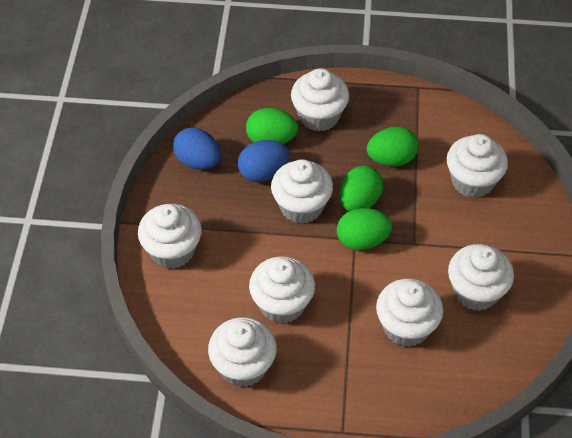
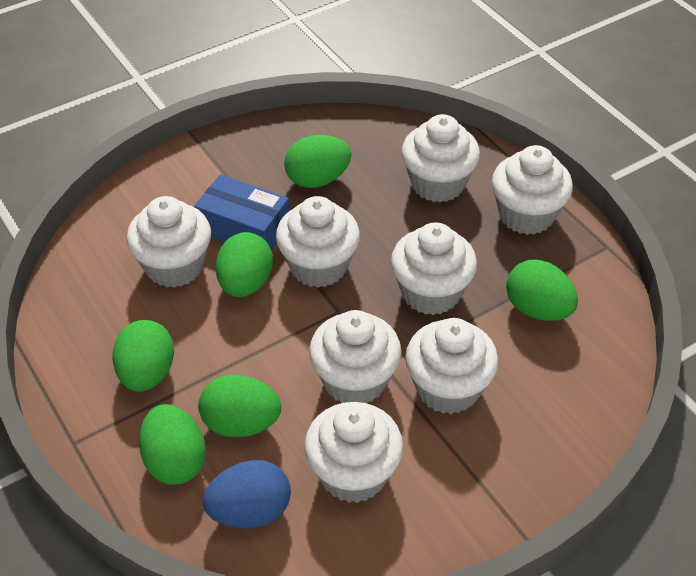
blue box: 0 -> 1
blue egg: 2 -> 1
green egg: 4 -> 6

